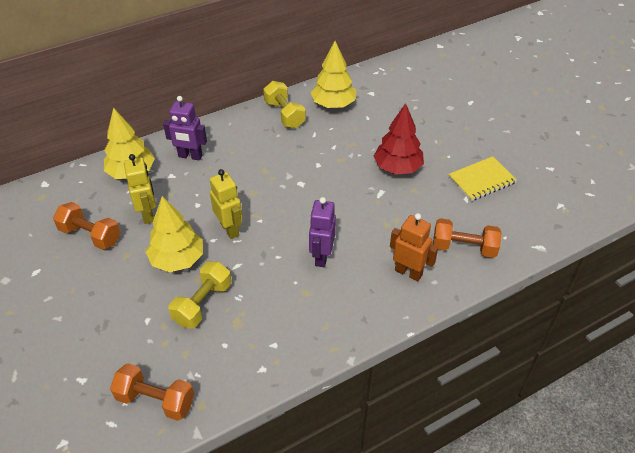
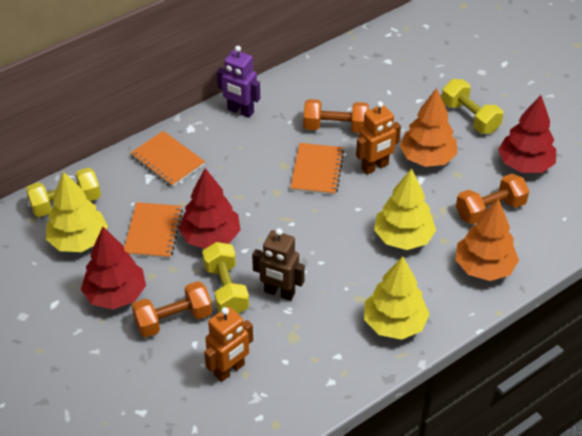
brown robot: 0 -> 1
orange notebook: 0 -> 3
orange robot: 1 -> 2
orange tree: 0 -> 2
purple robot: 2 -> 1
red tree: 1 -> 3
yellow dumbbell: 2 -> 3
yellow notebook: 1 -> 0
yellow robot: 2 -> 0

